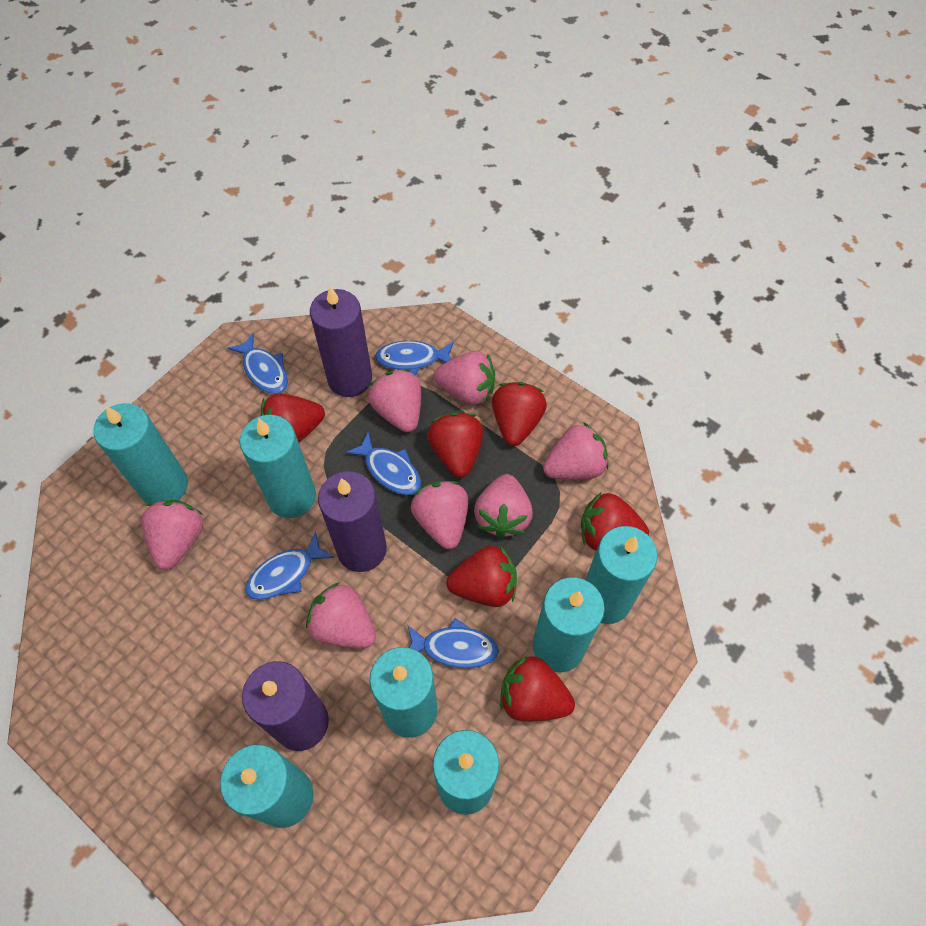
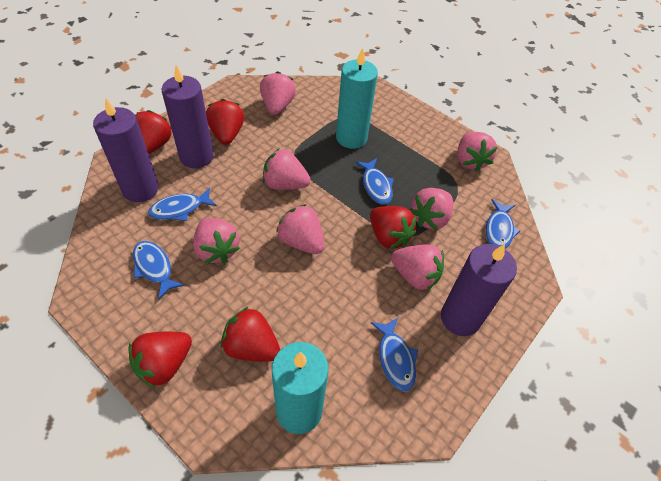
red strawberry: 6 -> 5
turquoise candle: 7 -> 2

